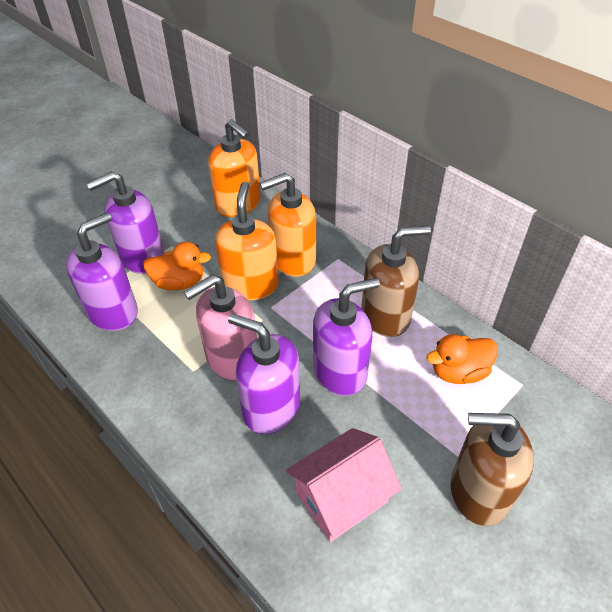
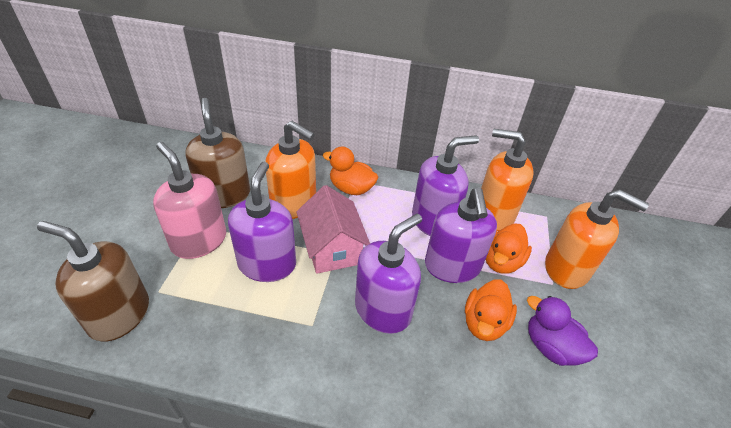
orange duck: 2 -> 3
purple duck: 0 -> 1

